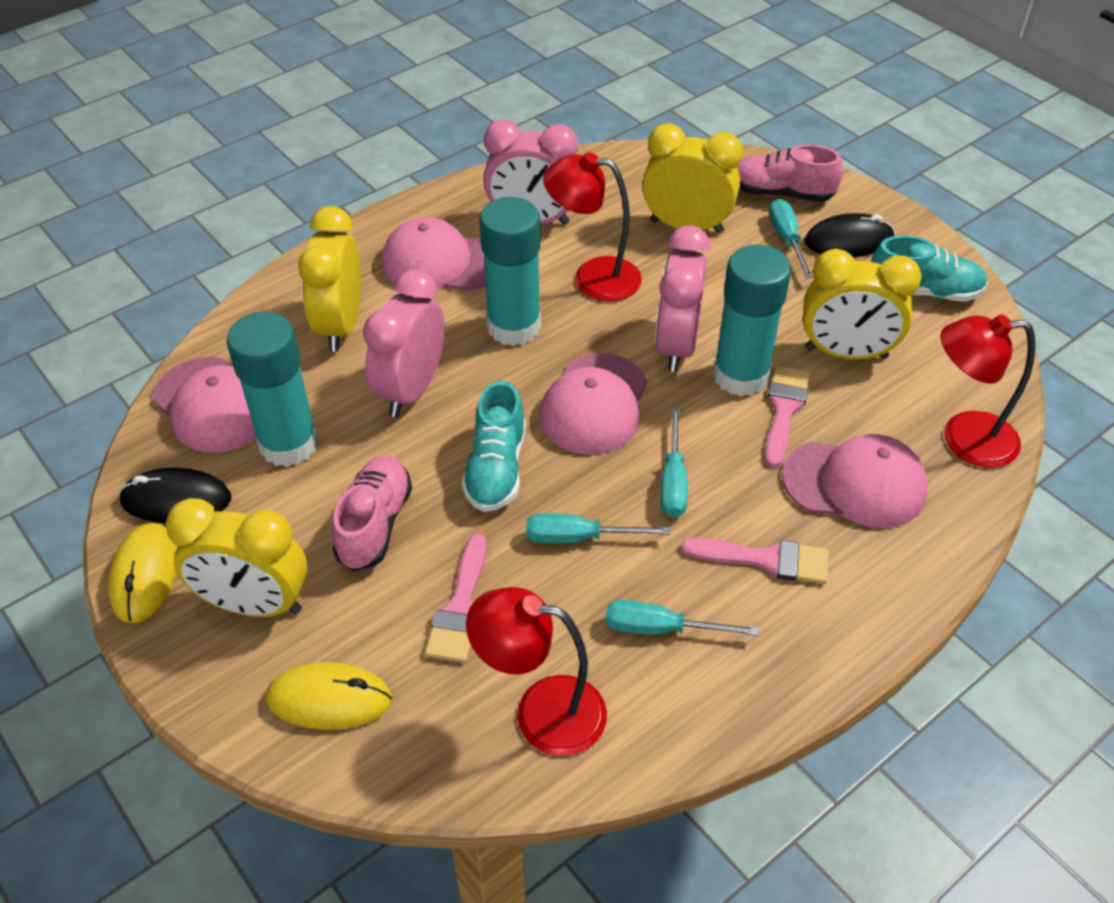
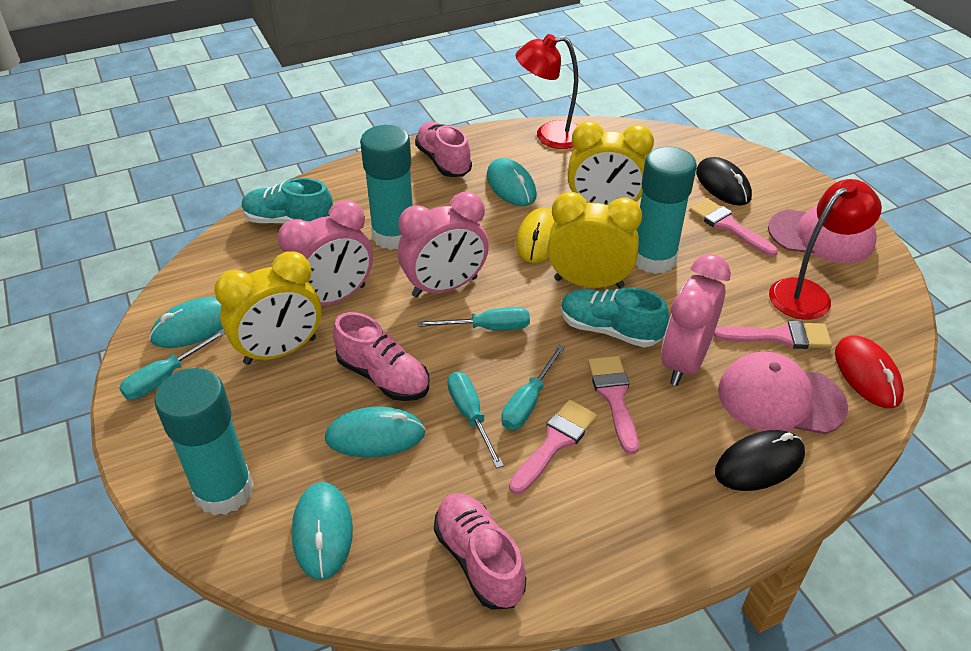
pink brush: 3 -> 4
pink cap: 4 -> 2
pink shoe: 2 -> 3
red lamp: 3 -> 2
red mouse: 0 -> 1
turquoise mouse: 0 -> 4
yellow clock: 4 -> 3
yellow mouse: 2 -> 1

